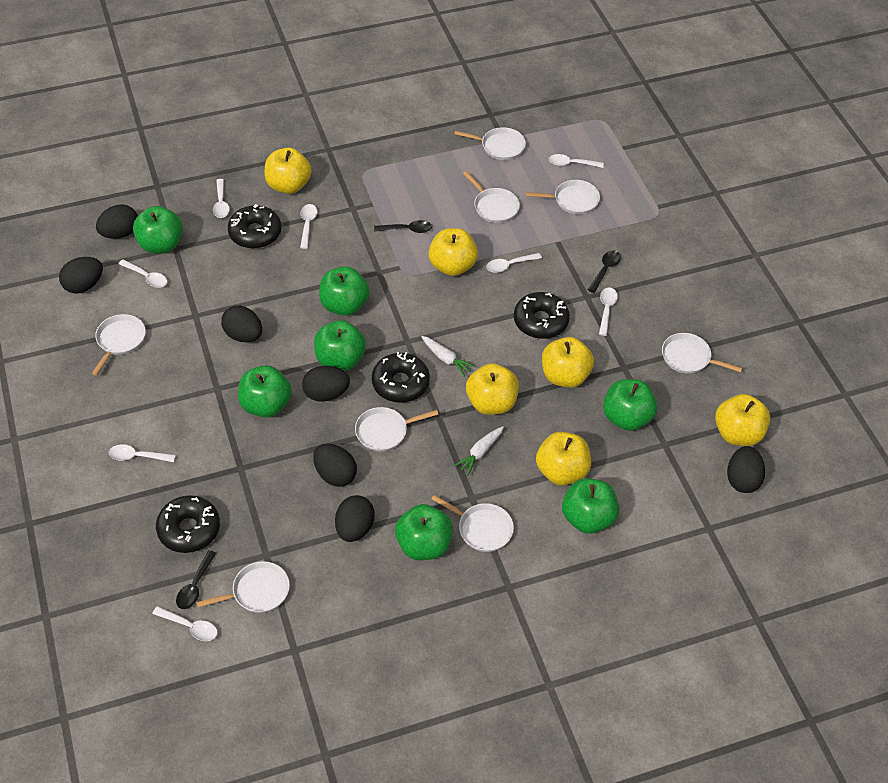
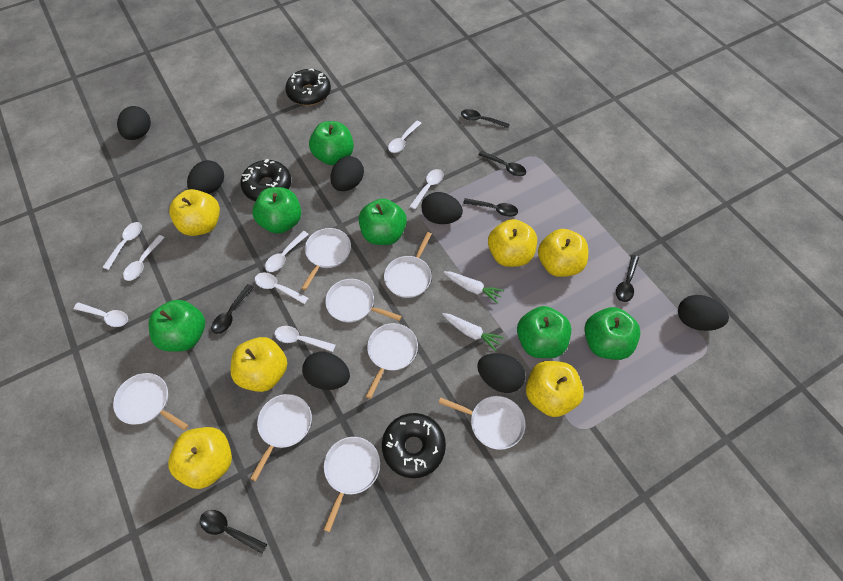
black donut: 4 -> 3
black spoon: 3 -> 6
green apple: 7 -> 6

